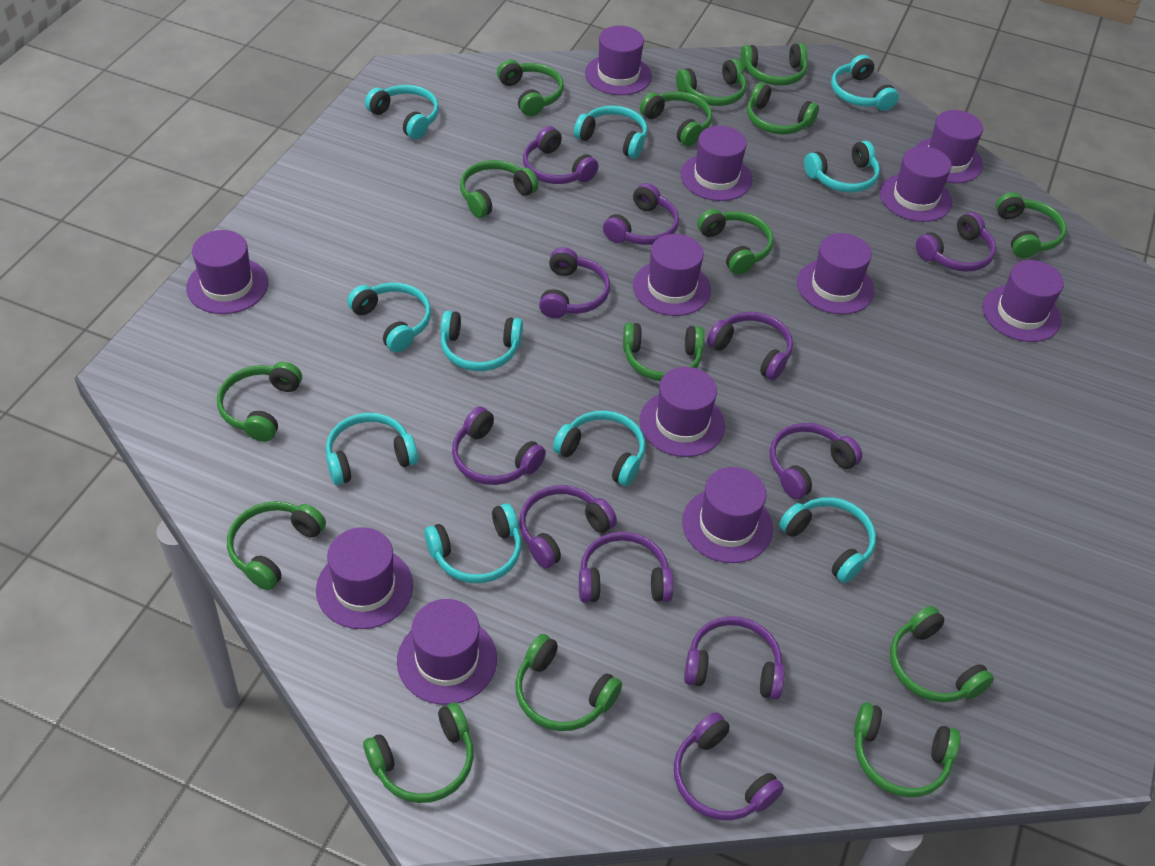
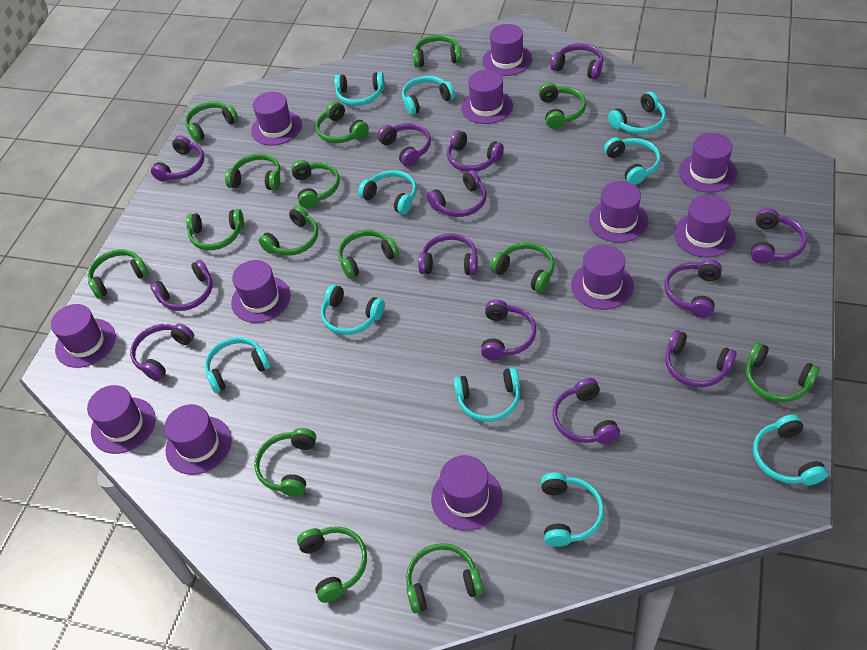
purple headphones: 11 -> 13

